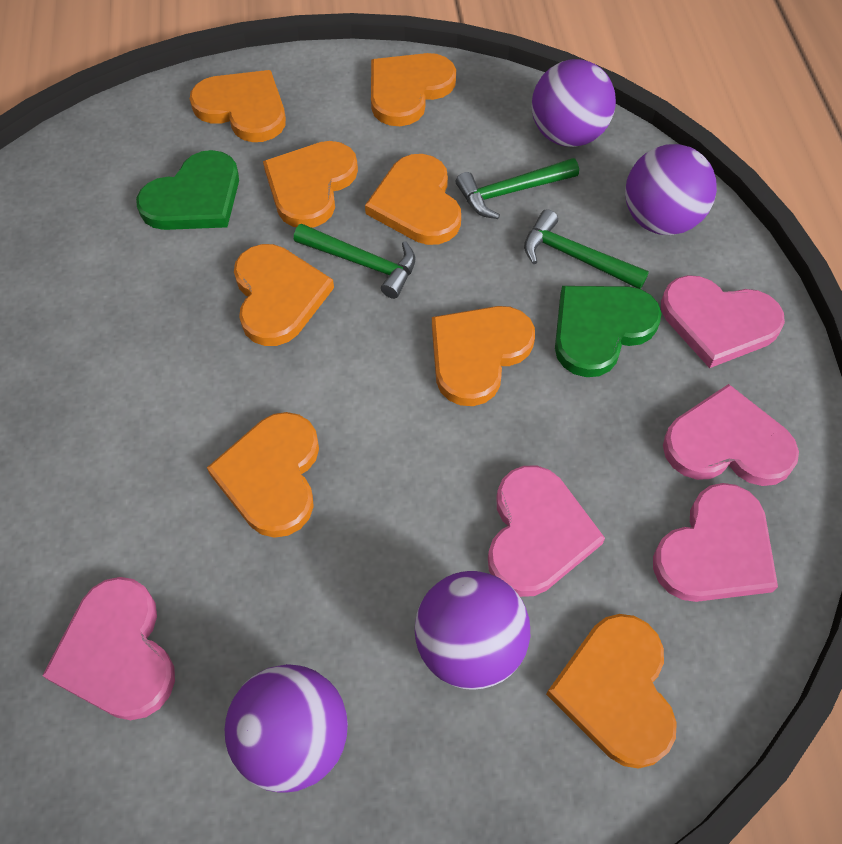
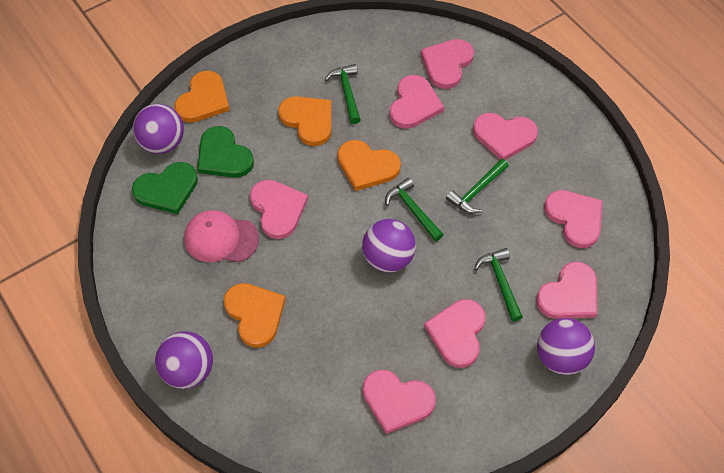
green hammer: 3 -> 4
orange heart: 8 -> 4
pink cap: 0 -> 1
pink heart: 5 -> 8

